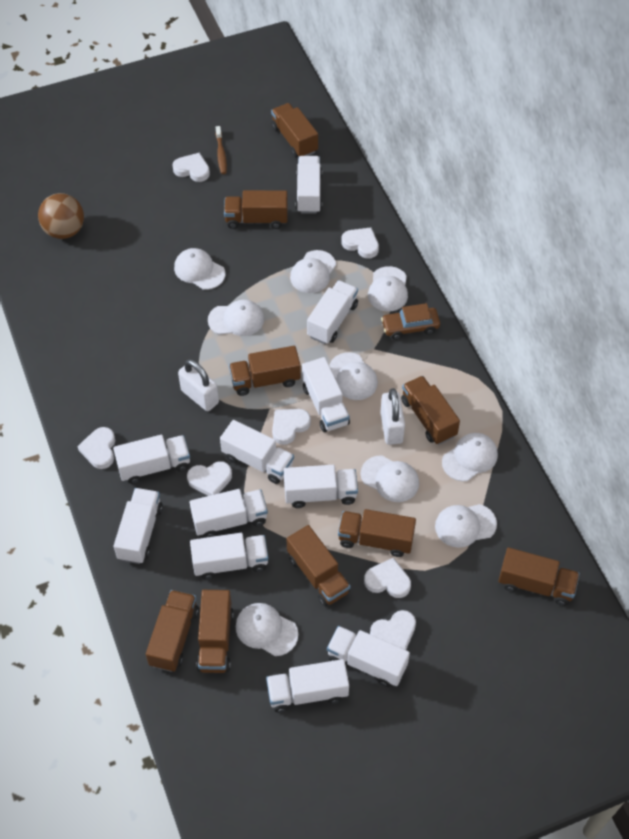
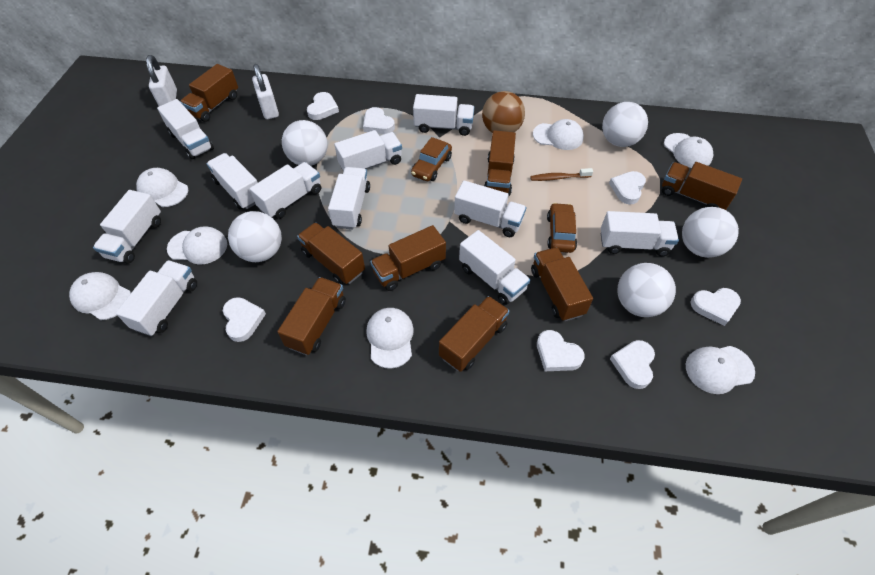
brown car: 1 -> 2
brown truck: 9 -> 8
white ball: 0 -> 5
white cap: 9 -> 7

